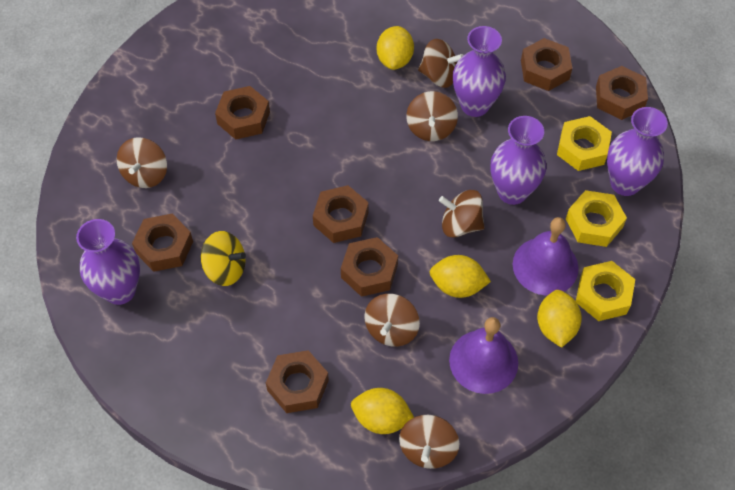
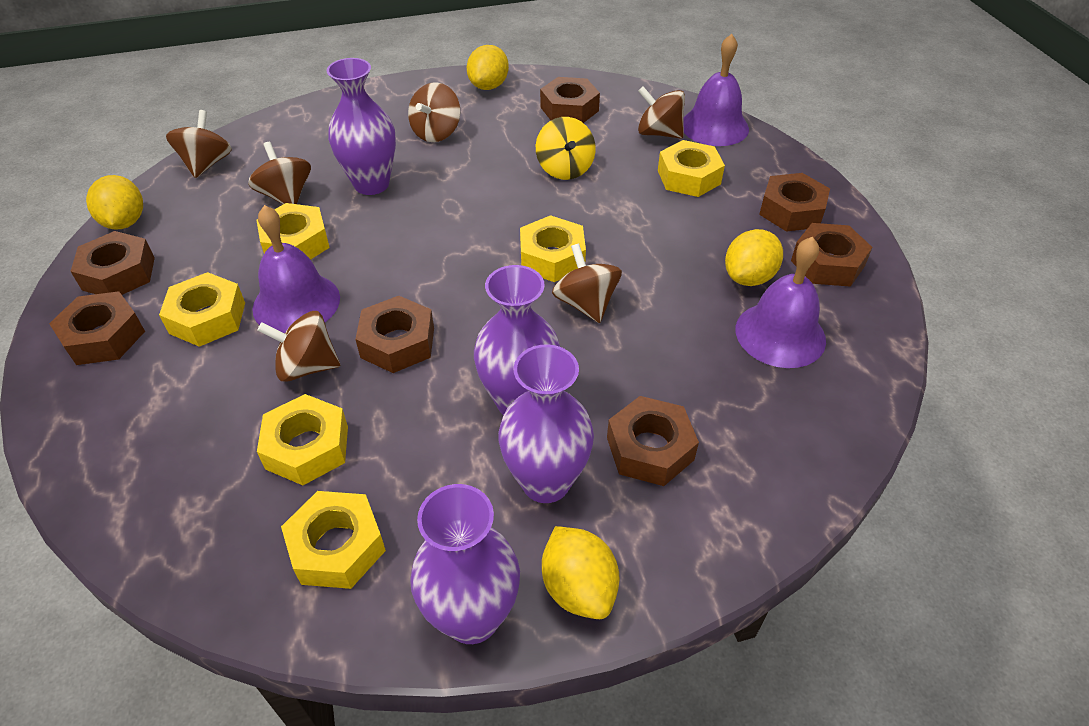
purple bell: 2 -> 3
yellow nut: 3 -> 6

